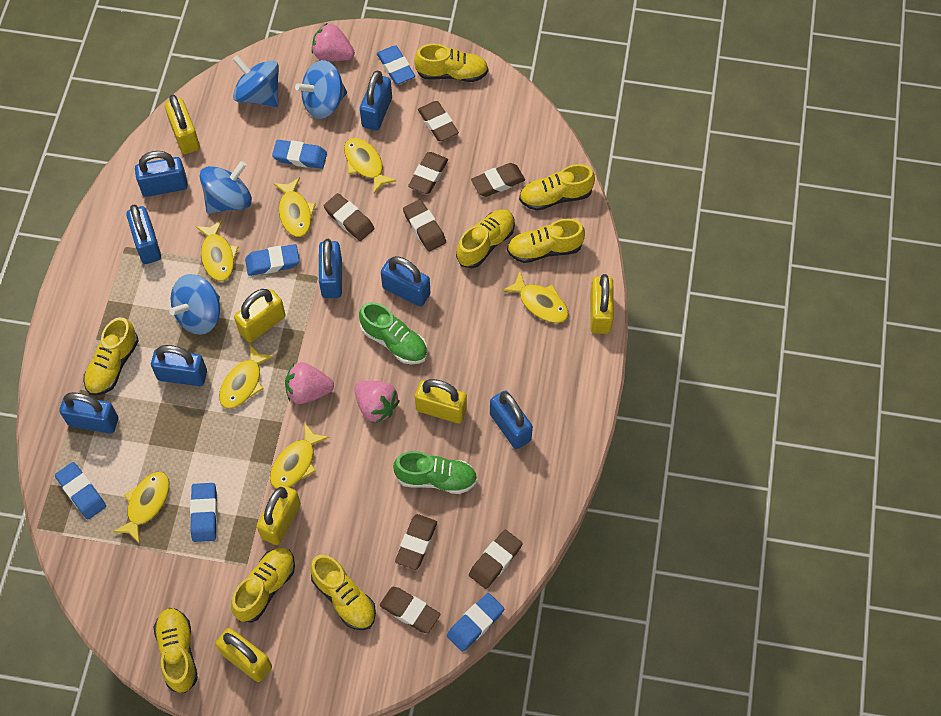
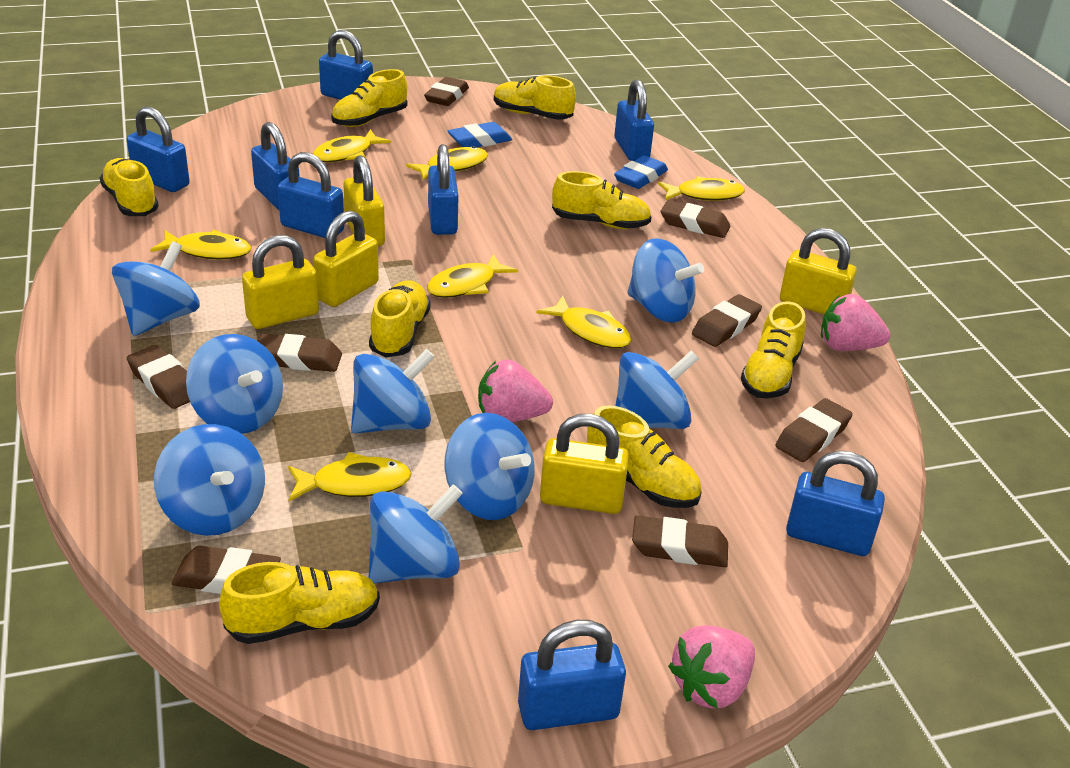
blue eraser: 6 -> 2
blue spinning top: 4 -> 8
green shoe: 2 -> 0
yellow padlock: 6 -> 5

